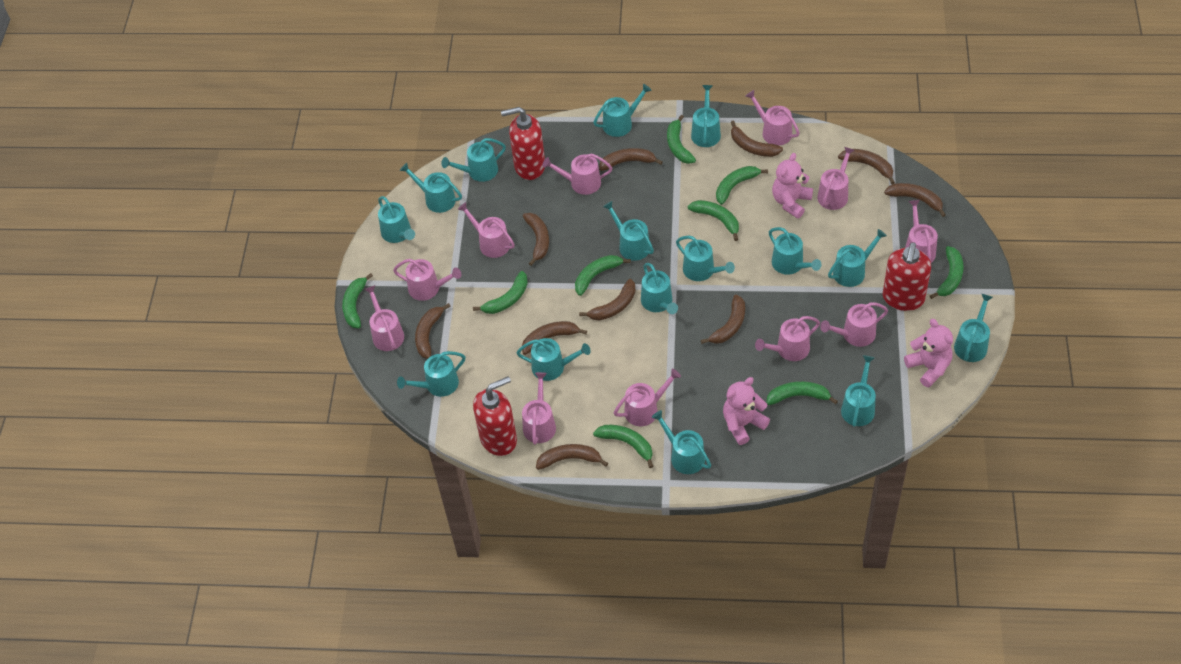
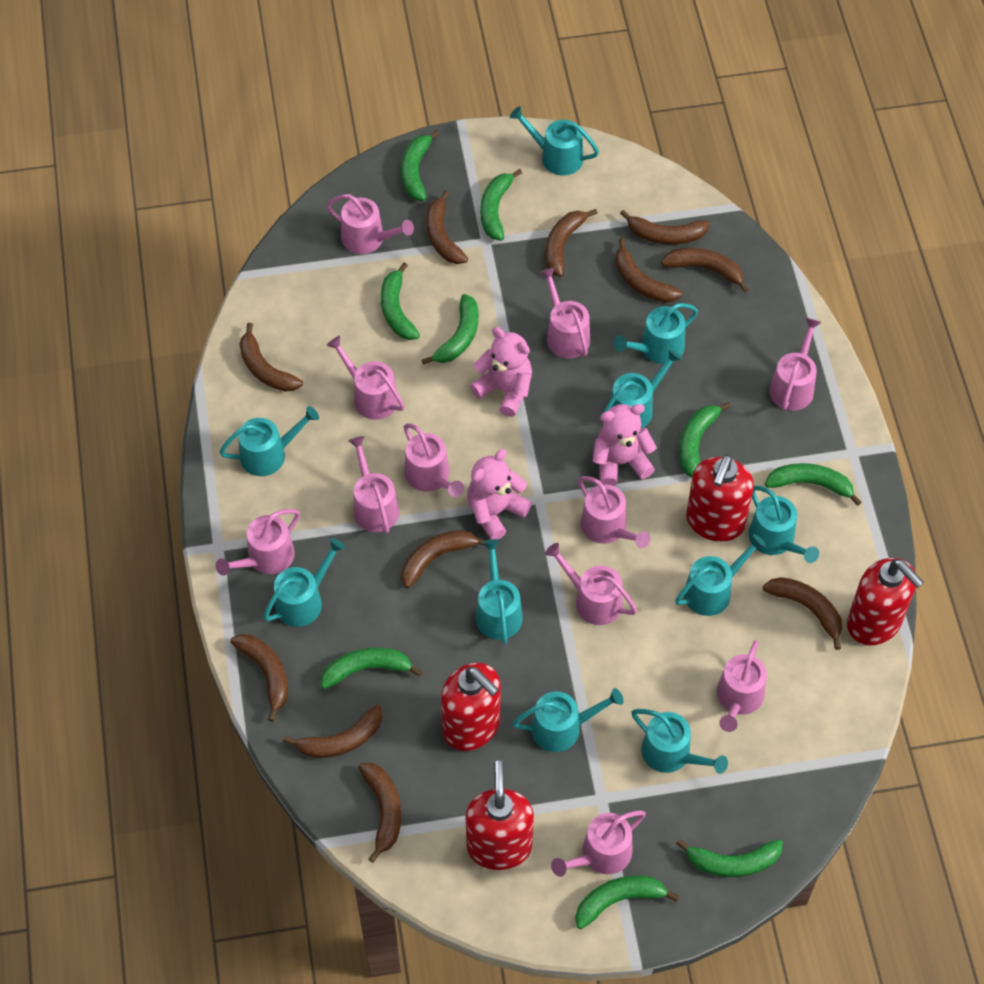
brown banana: 10 -> 11
red soap dispenser: 3 -> 4
turquoise watering can: 15 -> 10

